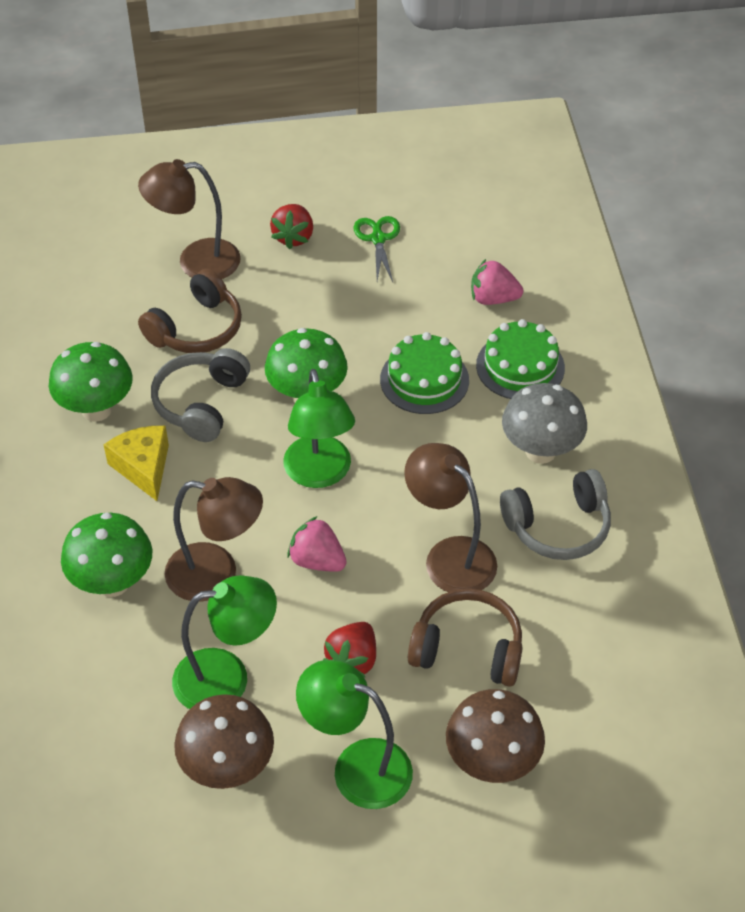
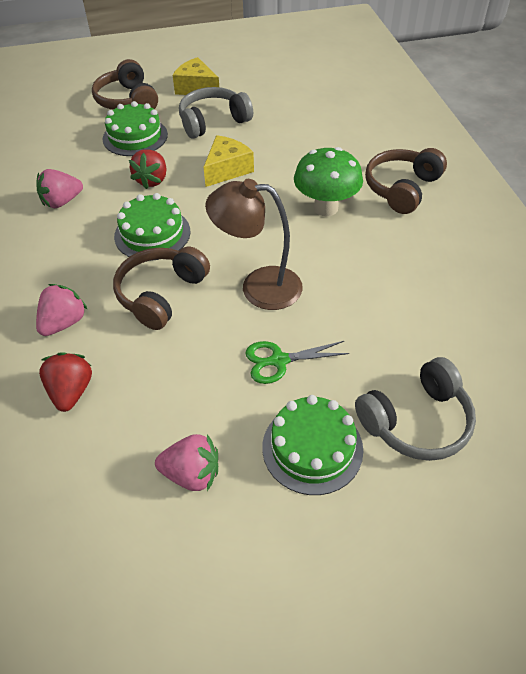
brown headphones: 2 -> 3
brown lamp: 3 -> 1
brown mushroom: 2 -> 0
green cake: 2 -> 3
green lamp: 3 -> 0
green mushroom: 3 -> 1
grey mushroom: 1 -> 0
pink strawberry: 2 -> 3
yellow cheese: 1 -> 2

